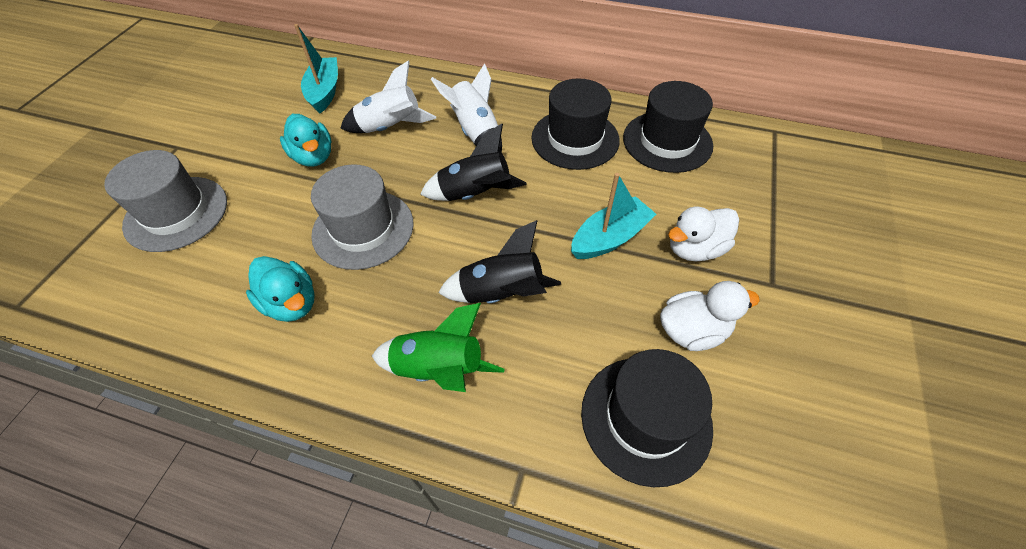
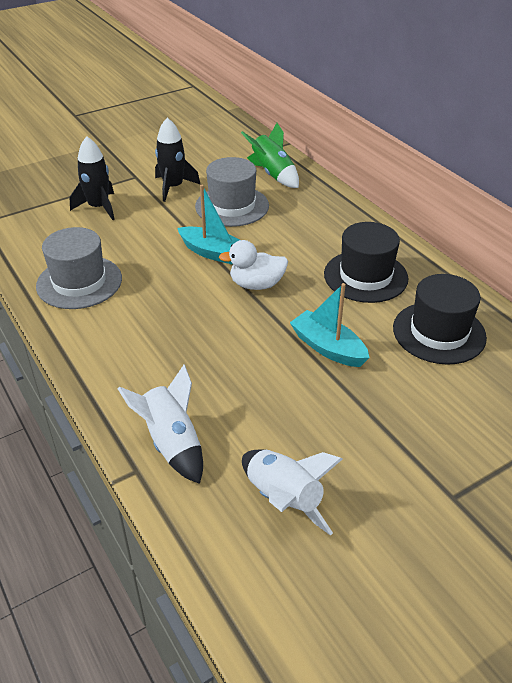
black hat: 3 -> 2
turquoise duck: 2 -> 0
white duck: 2 -> 1

